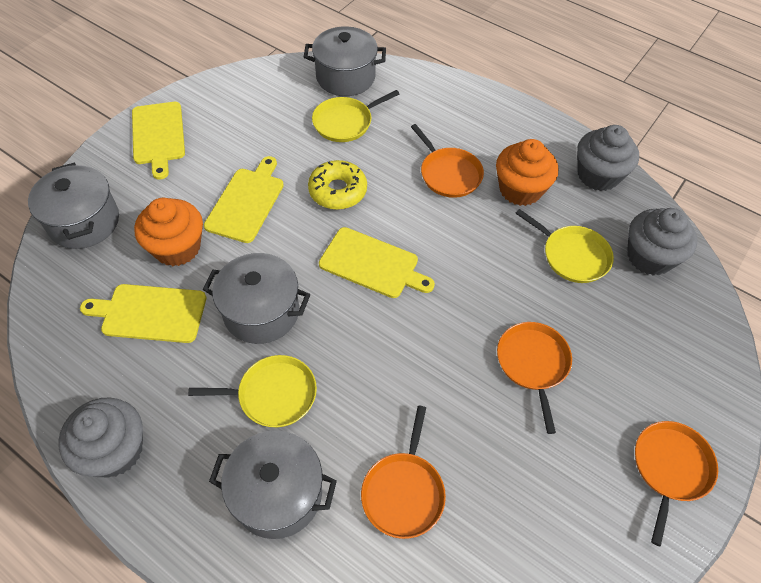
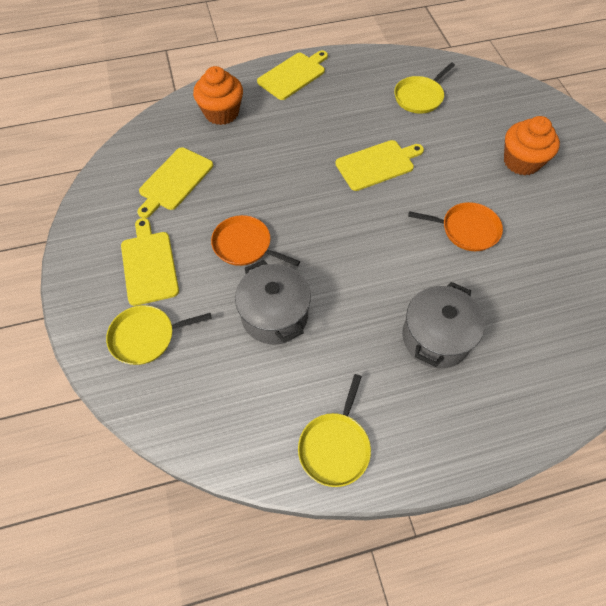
grey cupcake: 3 -> 0
grey pot: 4 -> 2
orange pan: 4 -> 2
yellow donut: 1 -> 0

